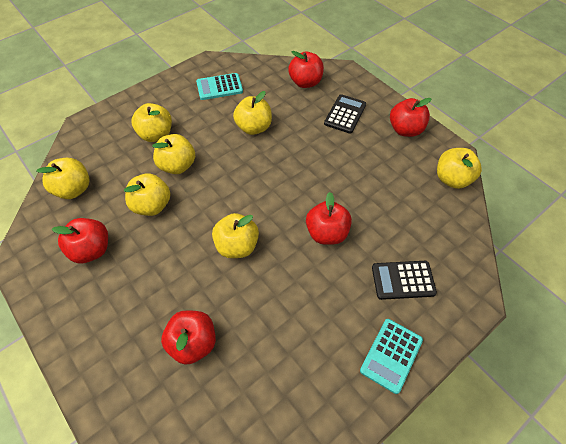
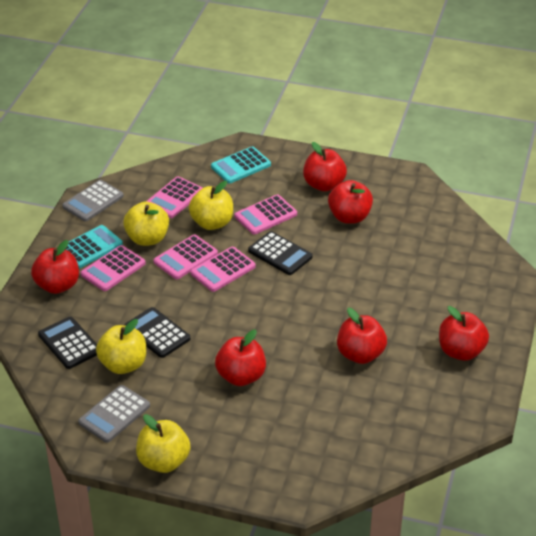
black calculator: 2 -> 3
grey calculator: 0 -> 2
pink calculator: 0 -> 5
red apple: 5 -> 6
yellow apple: 7 -> 4

